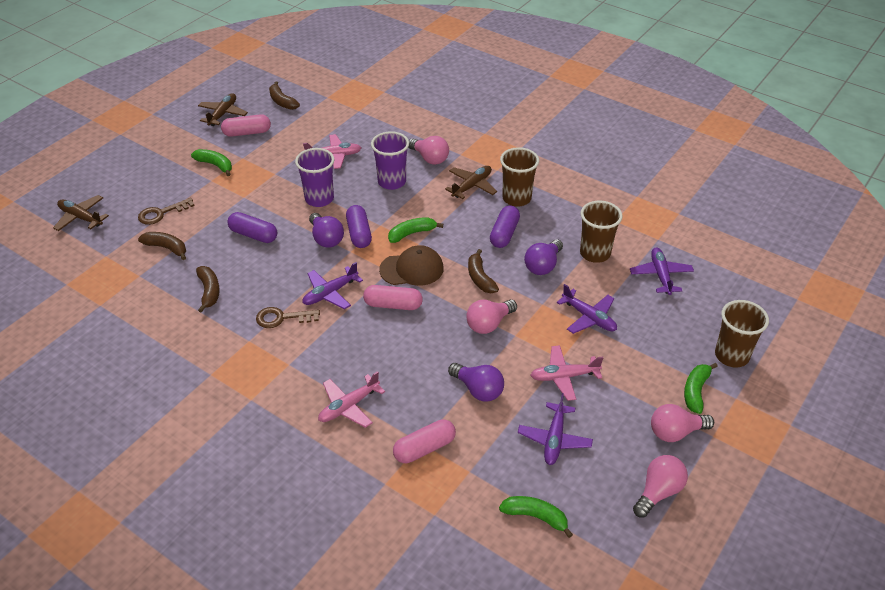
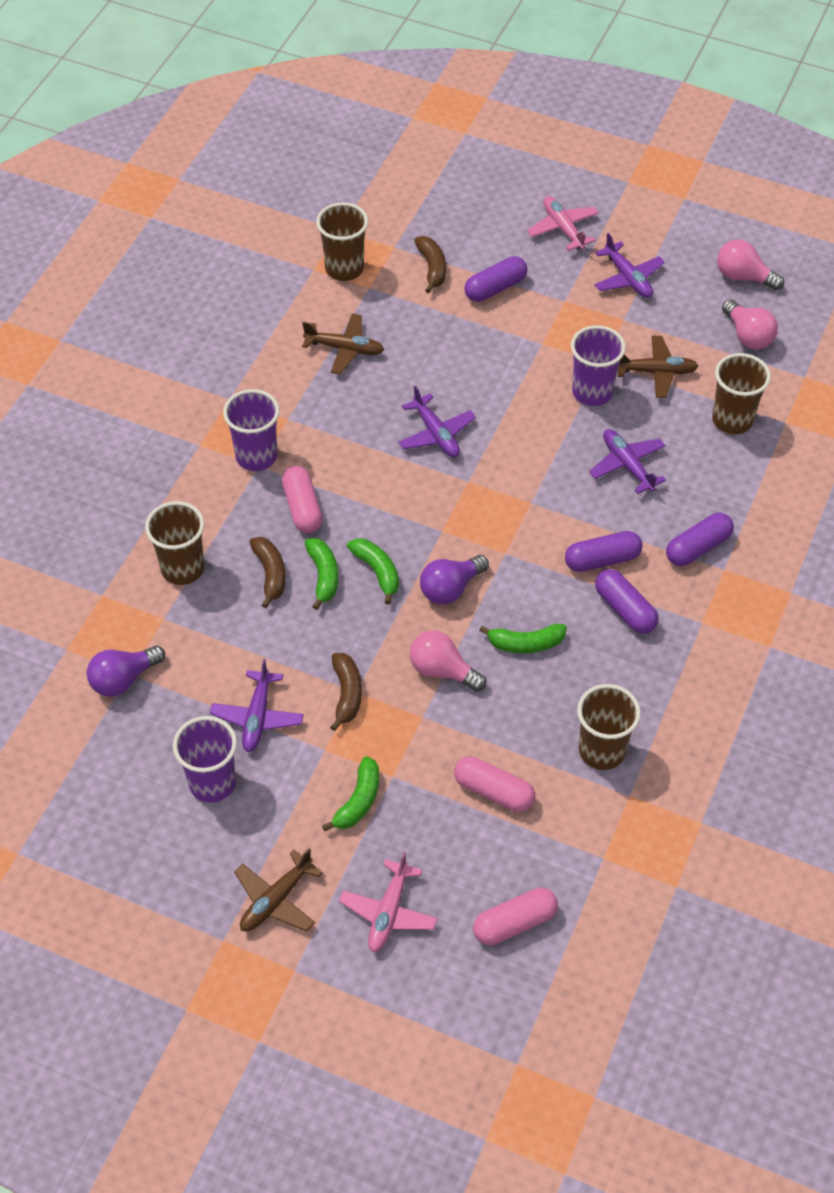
brown banana: 4 -> 3
brown cap: 1 -> 0
brown cup: 3 -> 4
brown key: 2 -> 0
pink light bulb: 4 -> 3
pink plane: 3 -> 2
purple capsule: 3 -> 4
purple cup: 2 -> 3
purple light bulb: 3 -> 2

